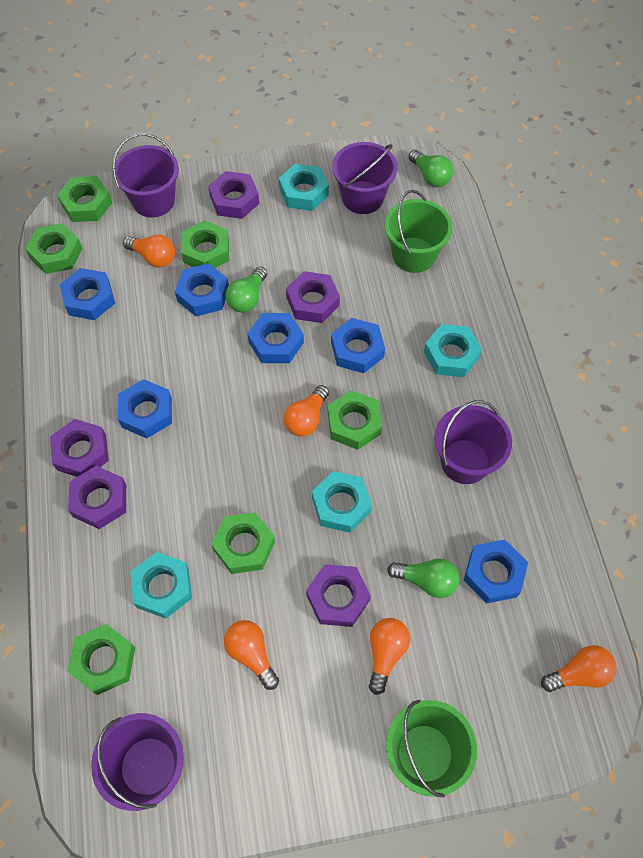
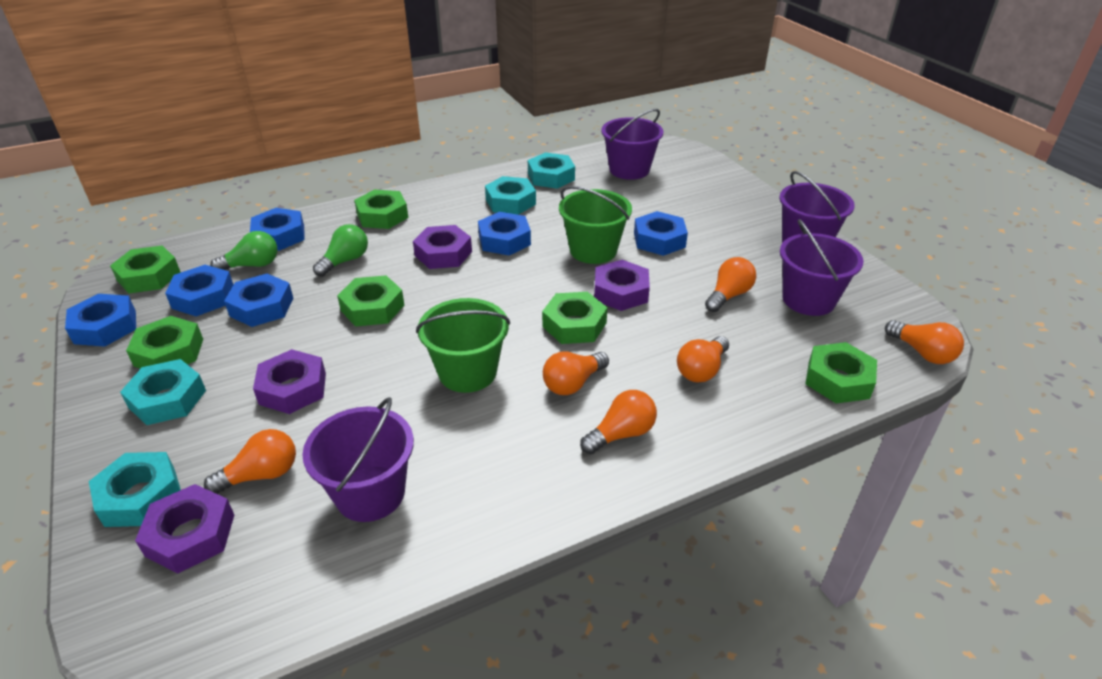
green light bulb: 3 -> 2
orange light bulb: 5 -> 6
purple nut: 5 -> 4

